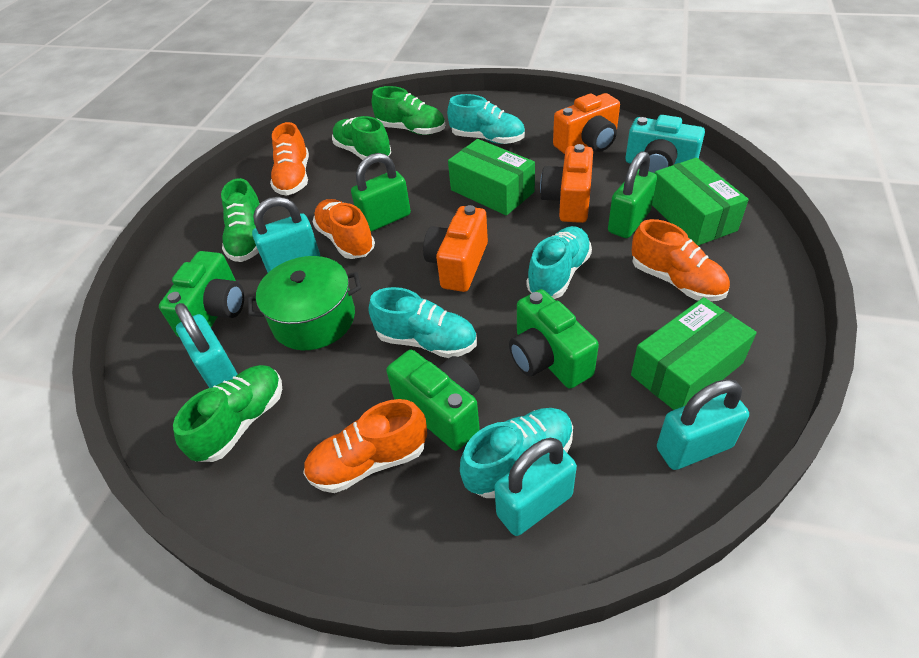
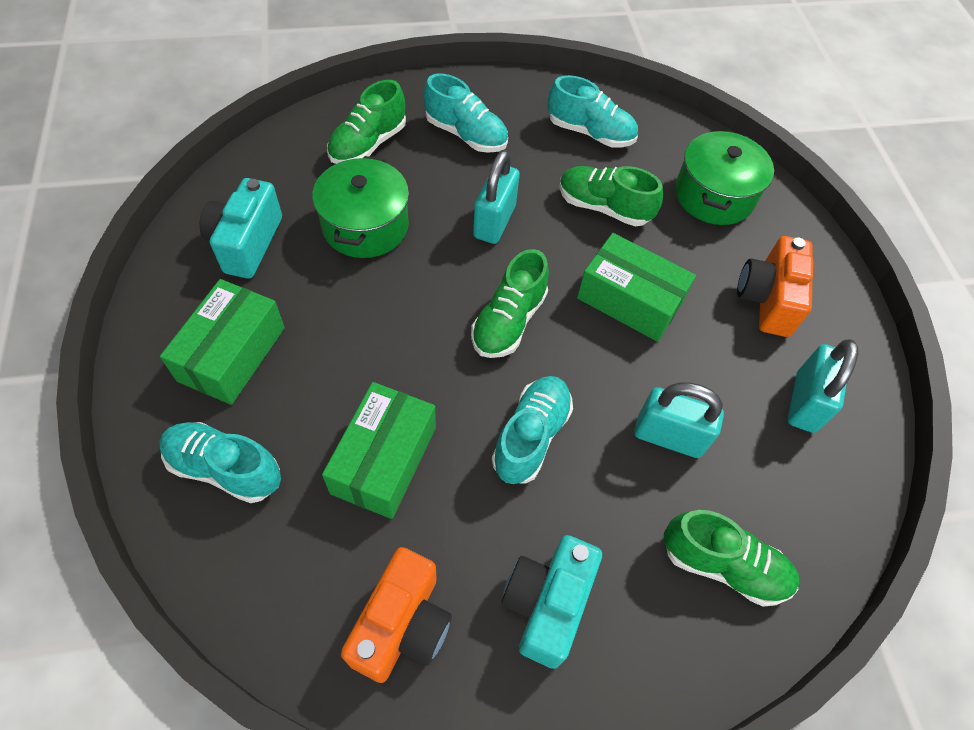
green camera: 3 -> 0
green padlock: 2 -> 0
green pot: 1 -> 2
orange camera: 3 -> 2
orange shoe: 4 -> 0
turquoise camera: 1 -> 2
turquoise padlock: 4 -> 3

